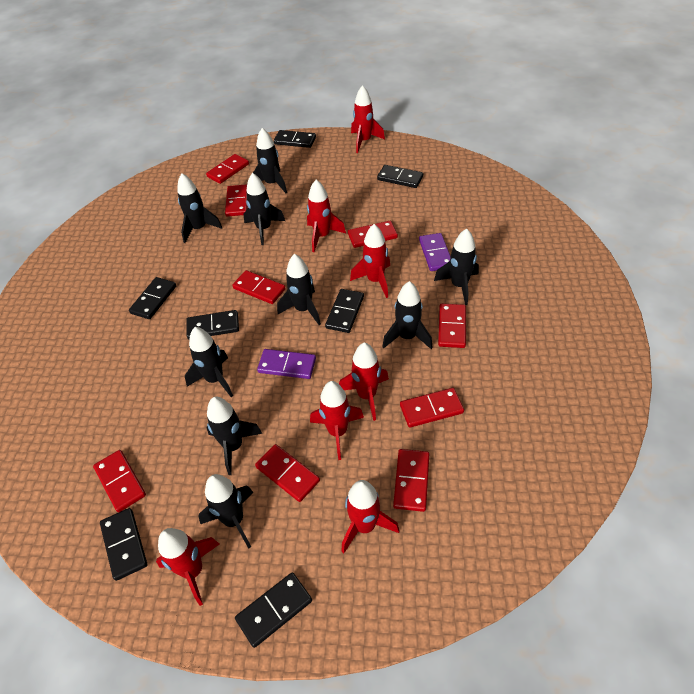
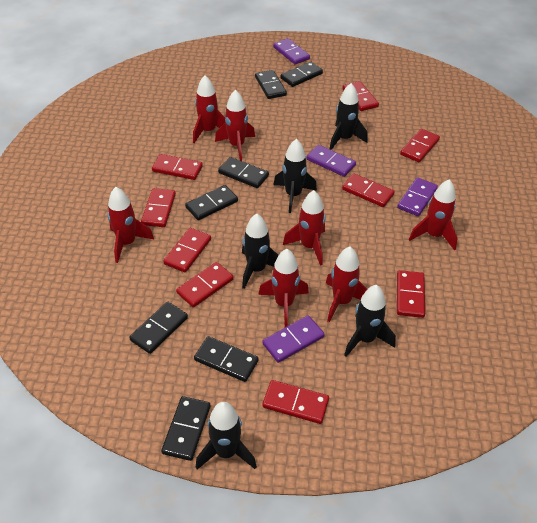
black rocket: 9 -> 5
purple domino: 2 -> 4

